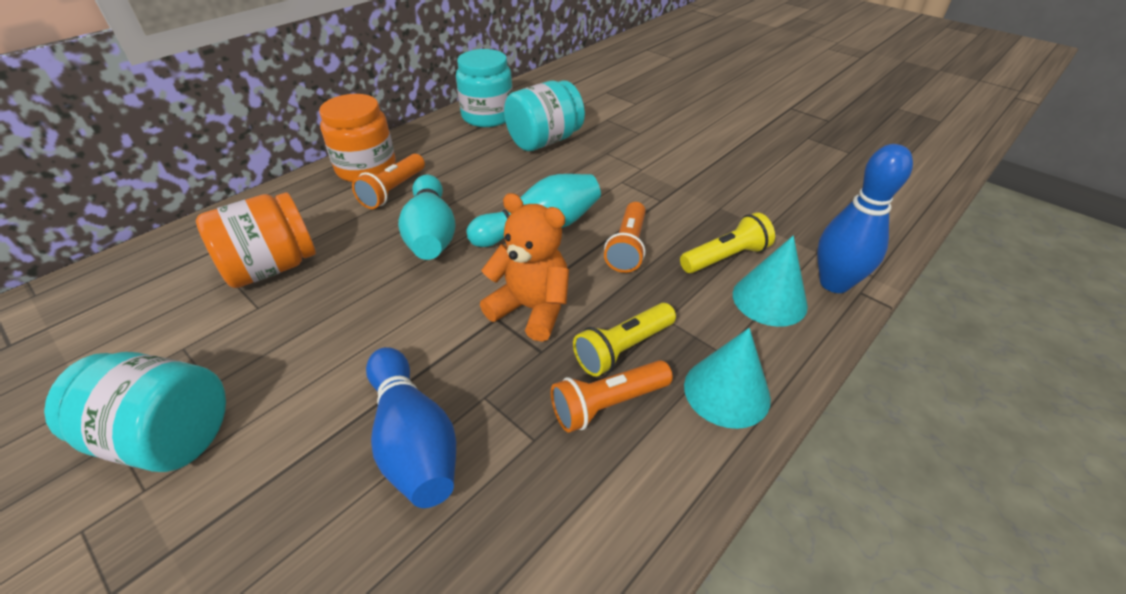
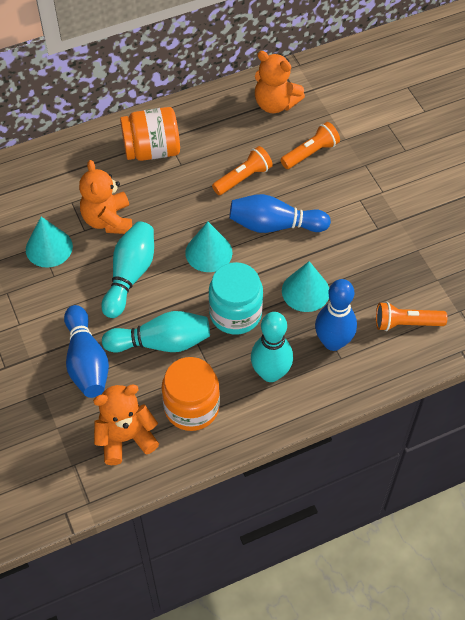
blue bowling pin: 2 -> 3
orange teddy bear: 1 -> 3
turquoise bowling pin: 2 -> 3
turquoise cone: 2 -> 3
turquoise jar: 3 -> 1
yellow flashlight: 2 -> 0

